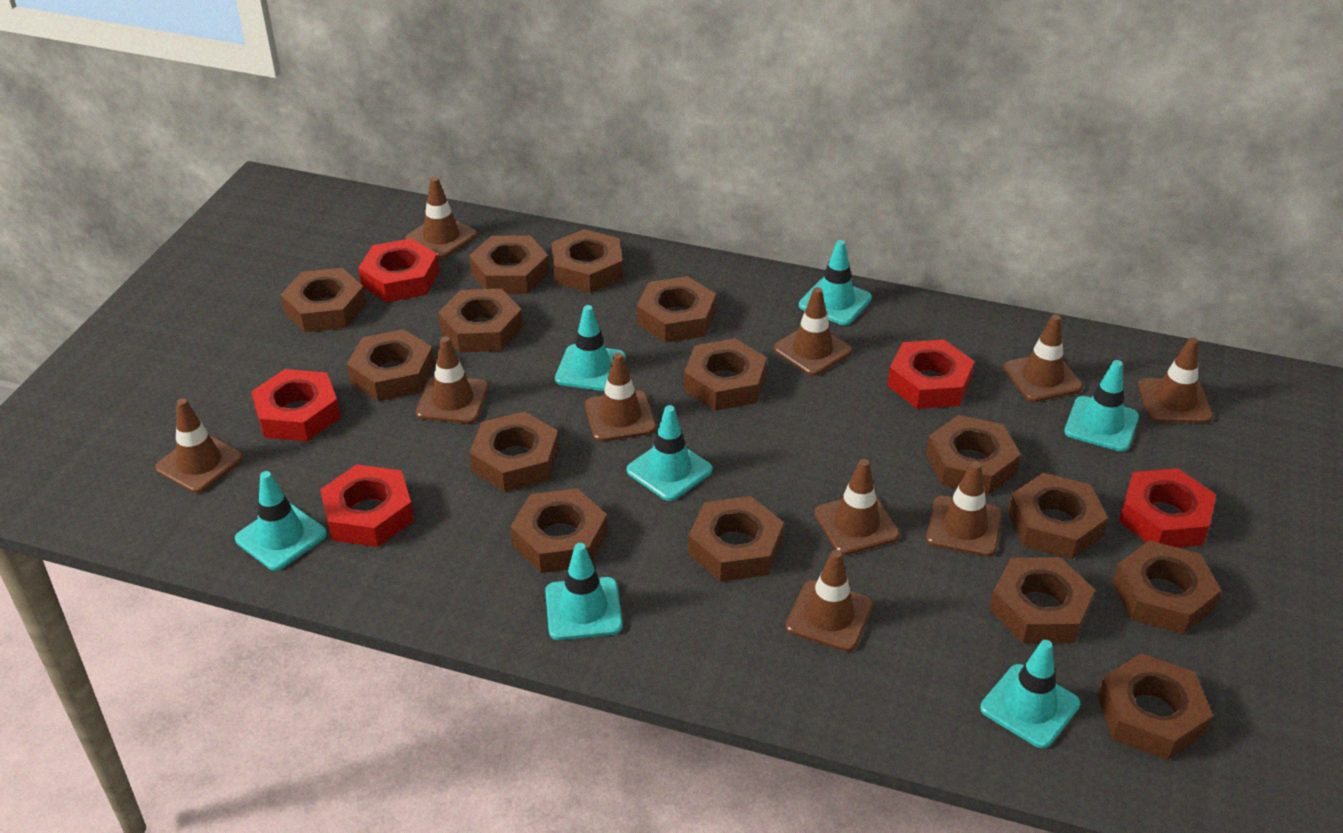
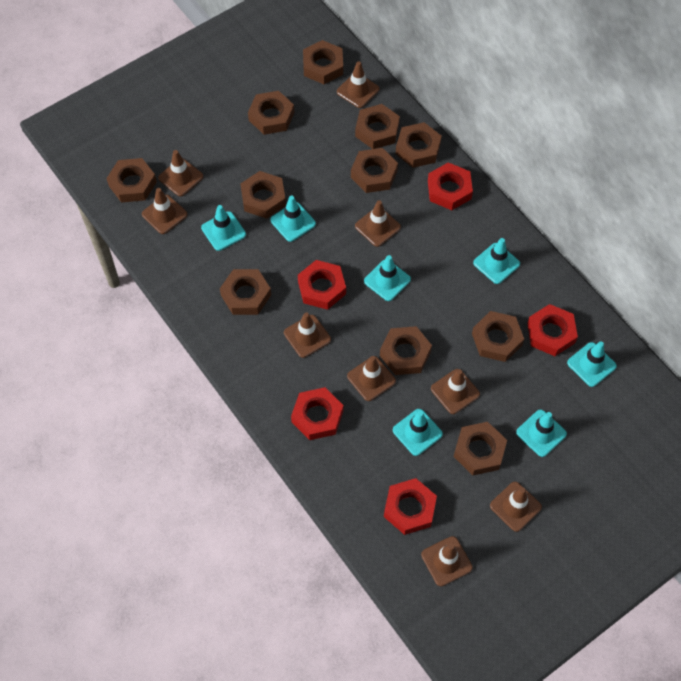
brown nut: 15 -> 11
brown traffic cone: 10 -> 9

